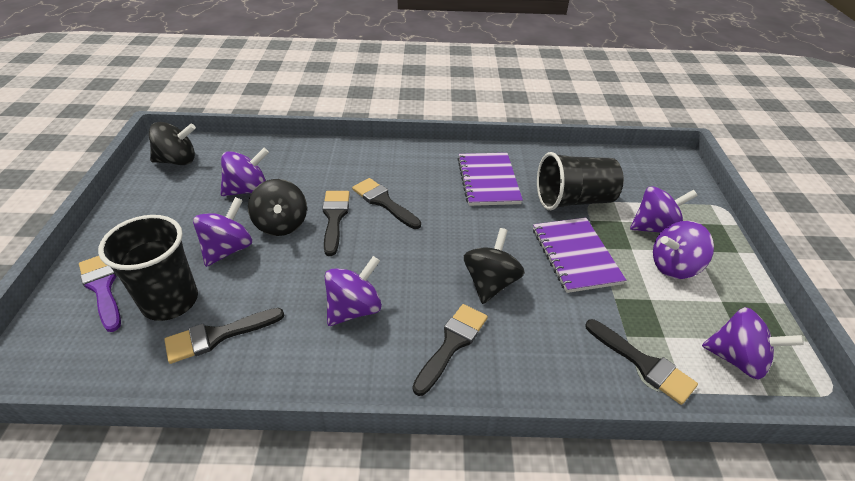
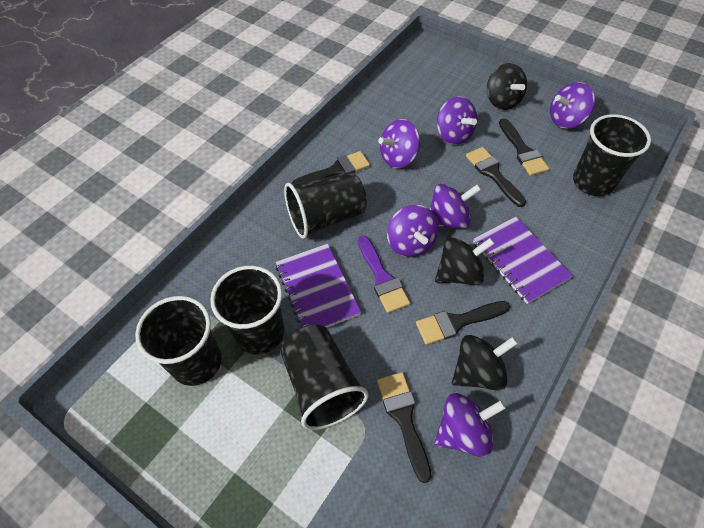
black cup: 2 -> 5

